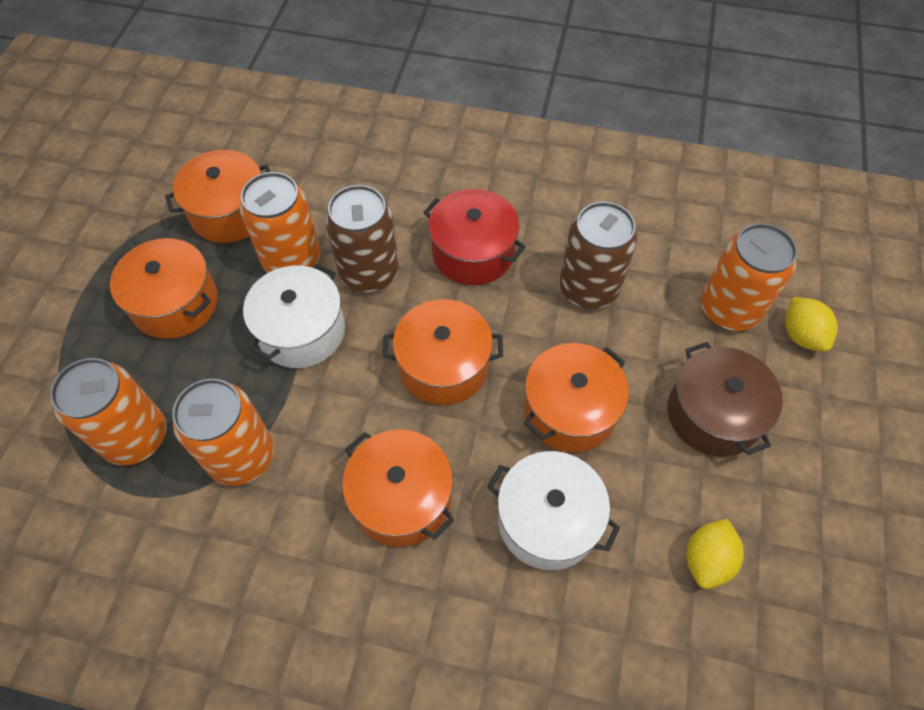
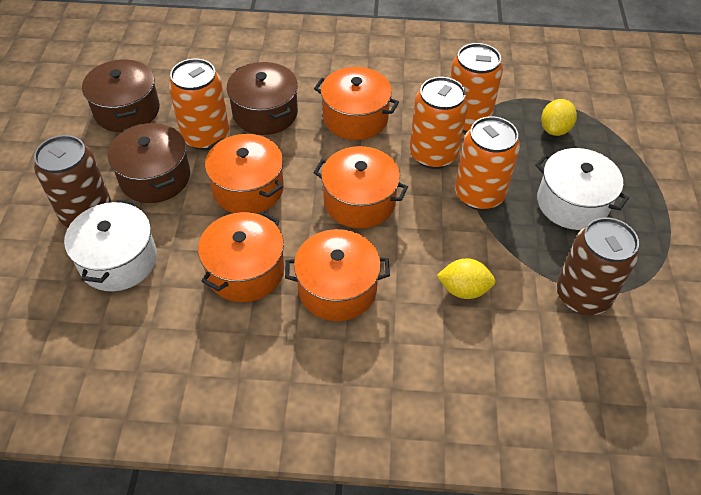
brown pot: 1 -> 3
red pot: 1 -> 0

